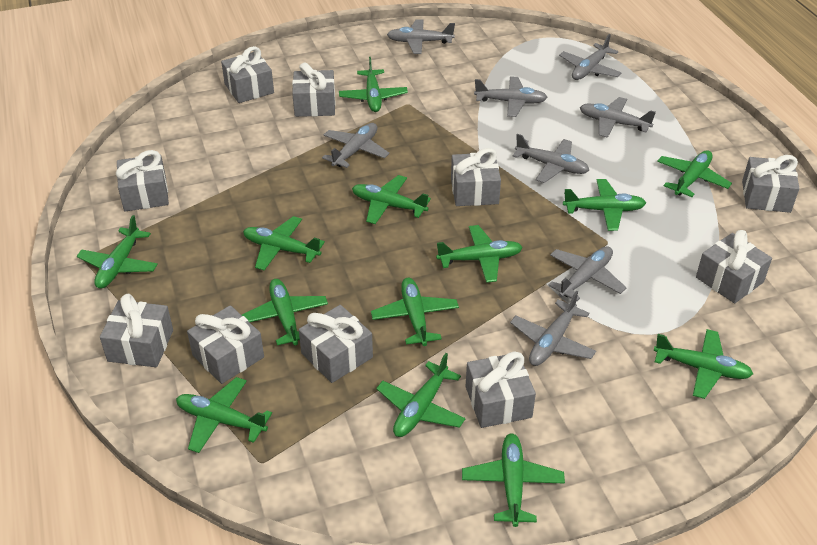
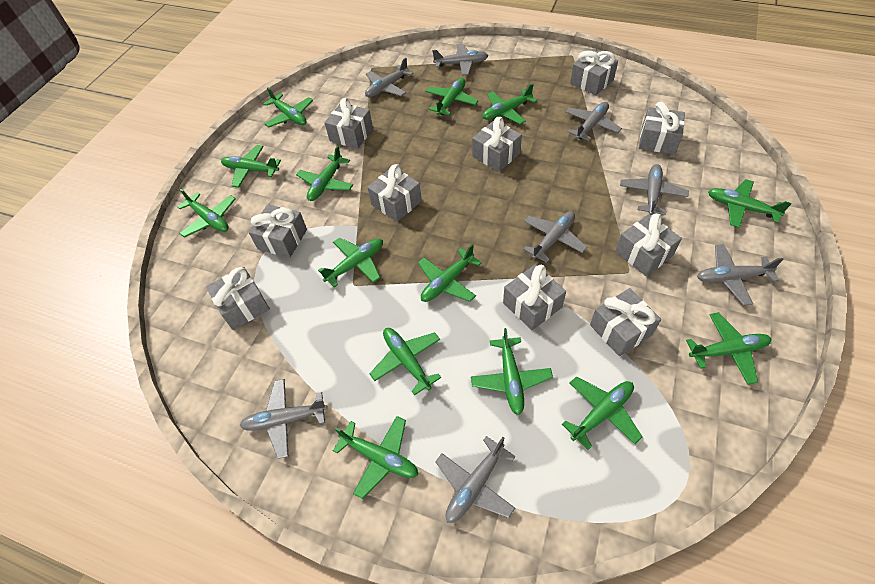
green plane: 13 -> 14

